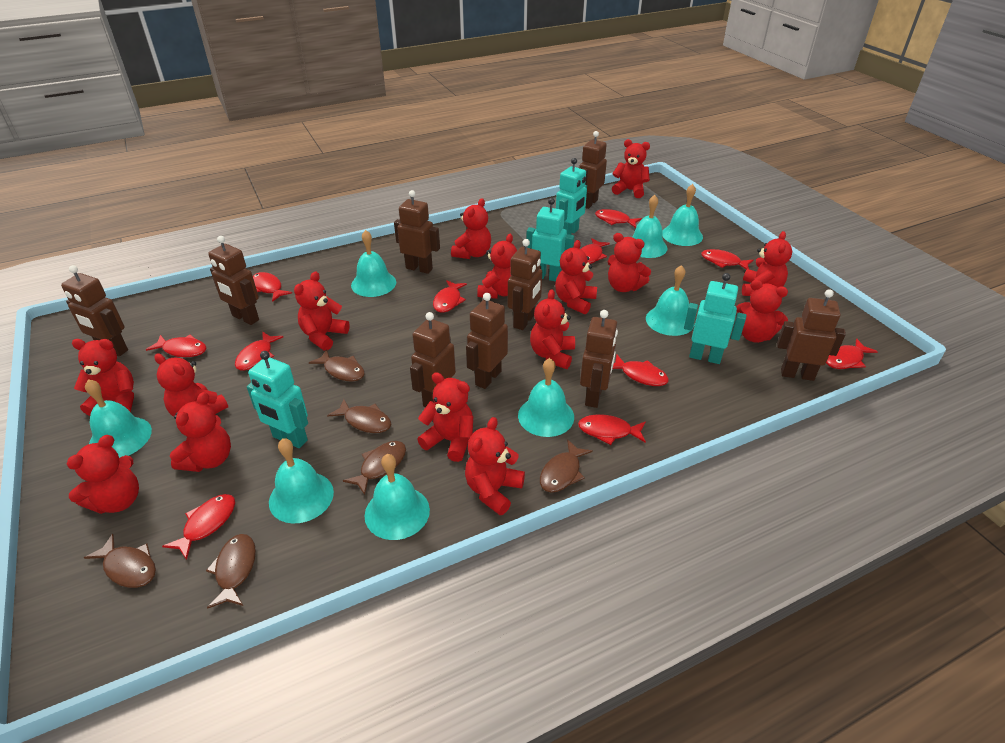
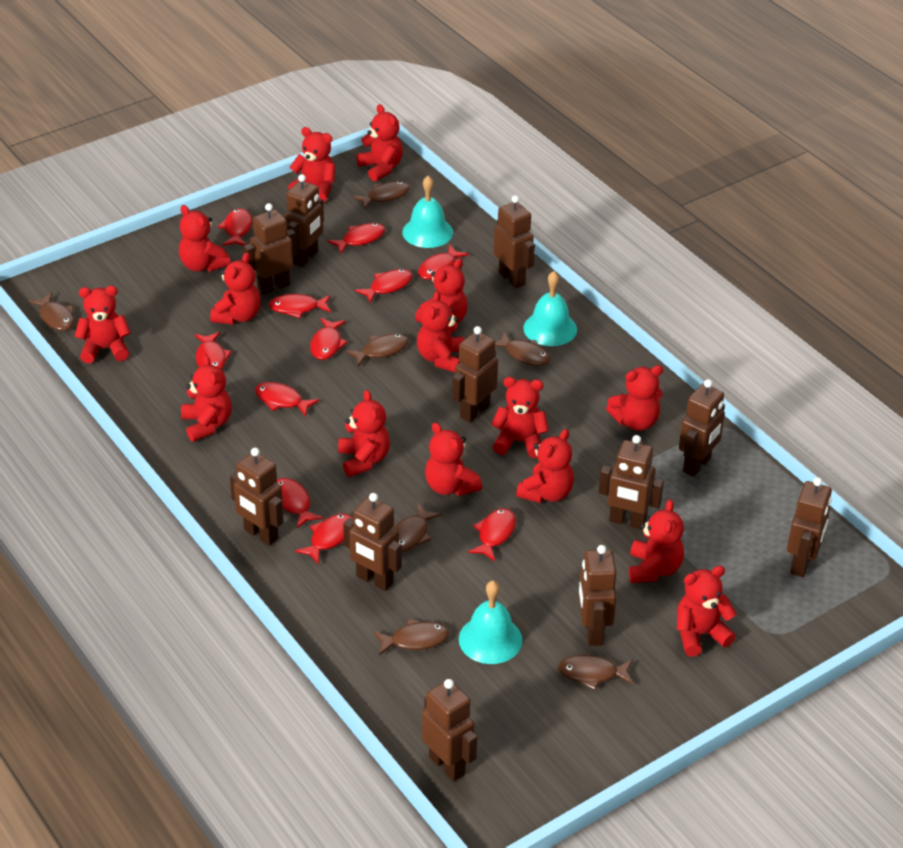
brown fish: 6 -> 7
brown robot: 9 -> 11
turquoise bell: 8 -> 3
turquoise robot: 4 -> 0

